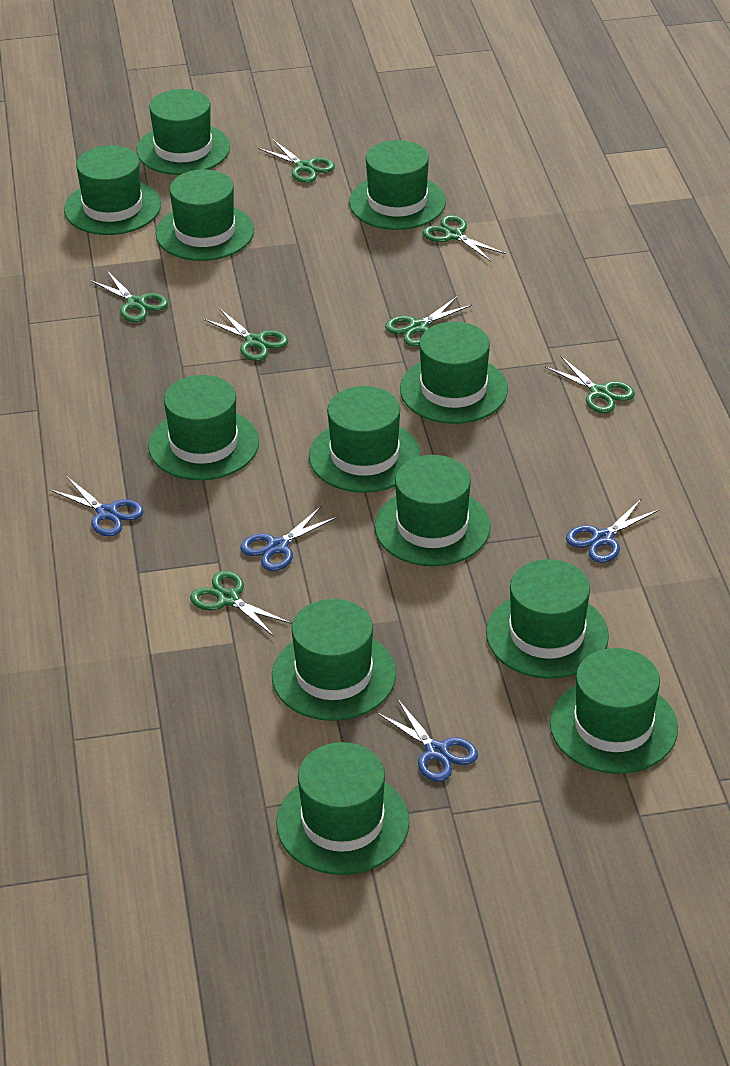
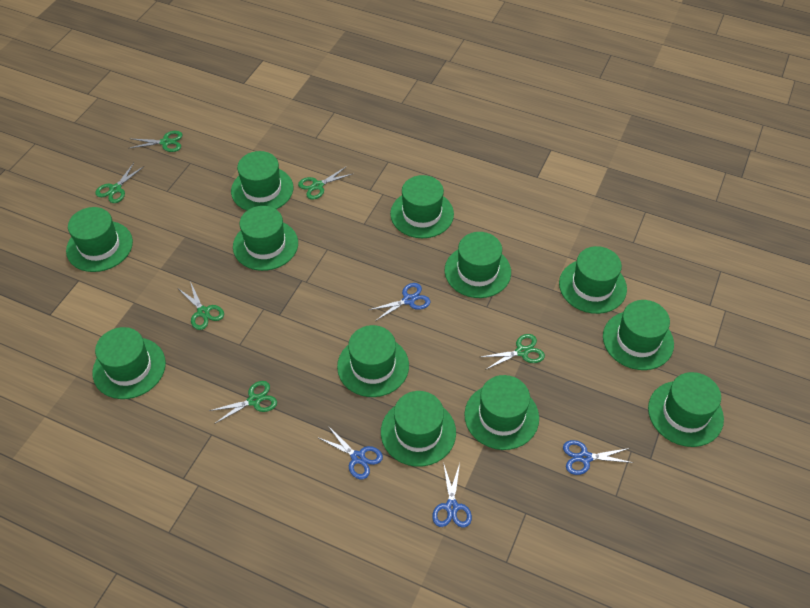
green scissors: 7 -> 6

